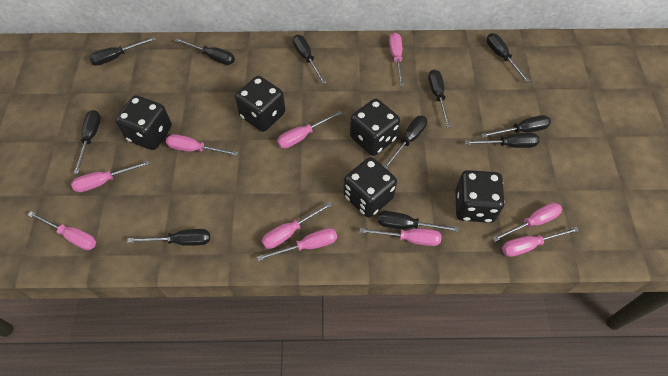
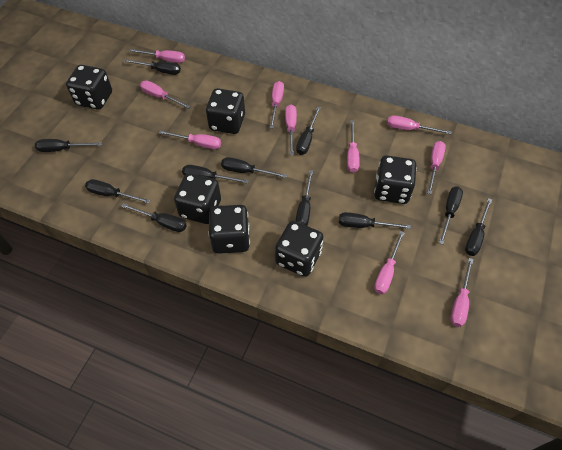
black dice: 5 -> 6

